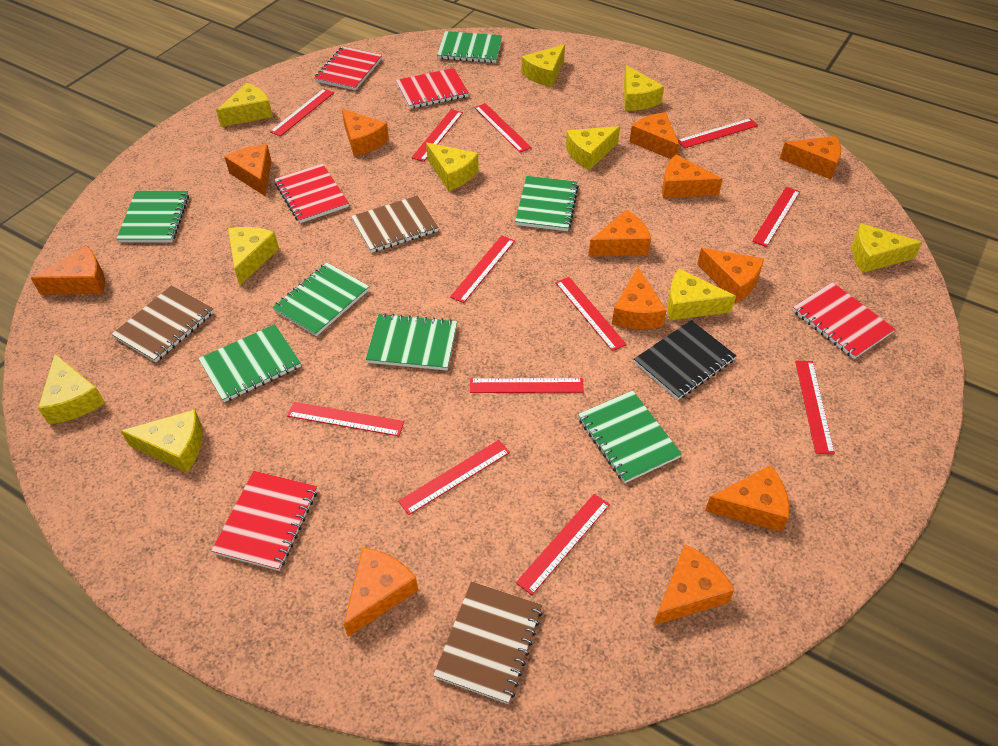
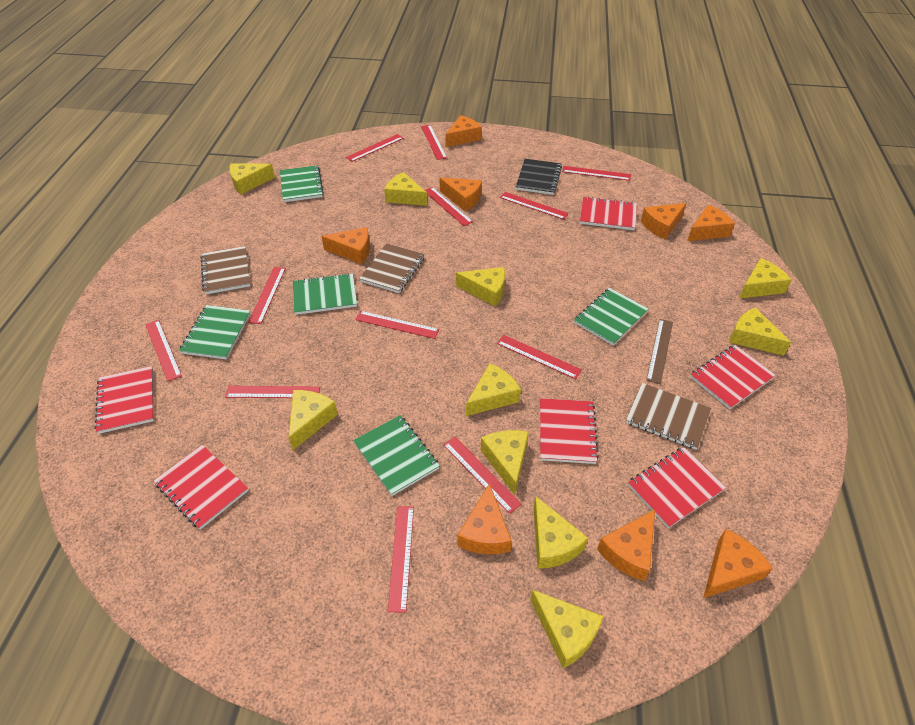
brown ruler: 0 -> 1
green notebook: 7 -> 5
orange cheese: 12 -> 8
red notebook: 5 -> 6

